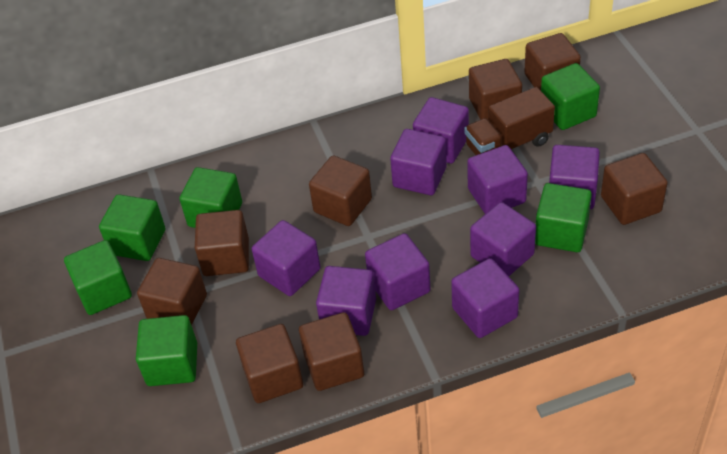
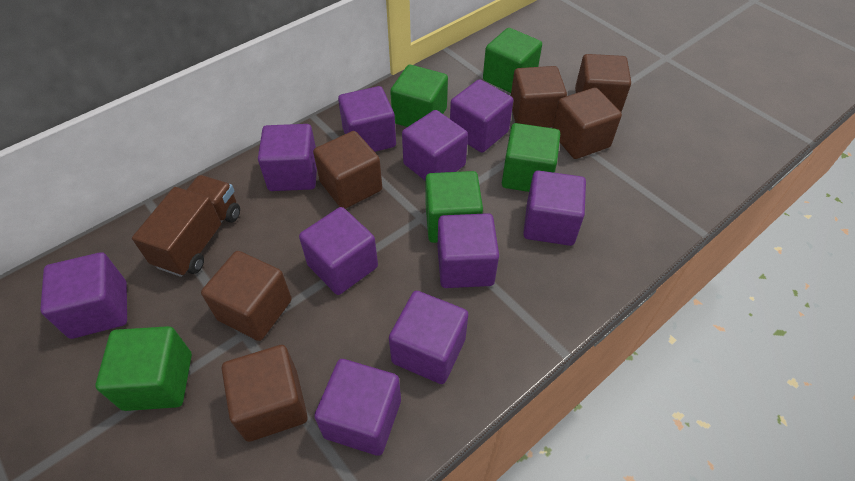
brown cube: 8 -> 6
green cube: 6 -> 5
purple cube: 9 -> 10

